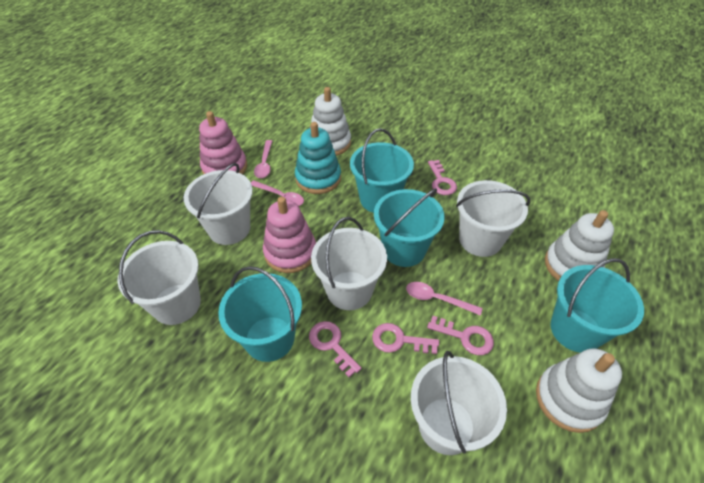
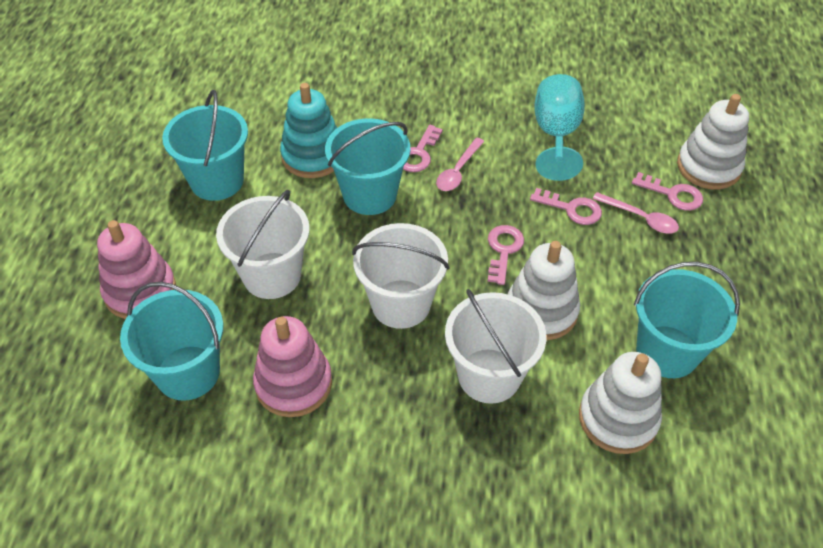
pink spoon: 3 -> 2
turquoise goblet: 0 -> 1
white bucket: 5 -> 3

